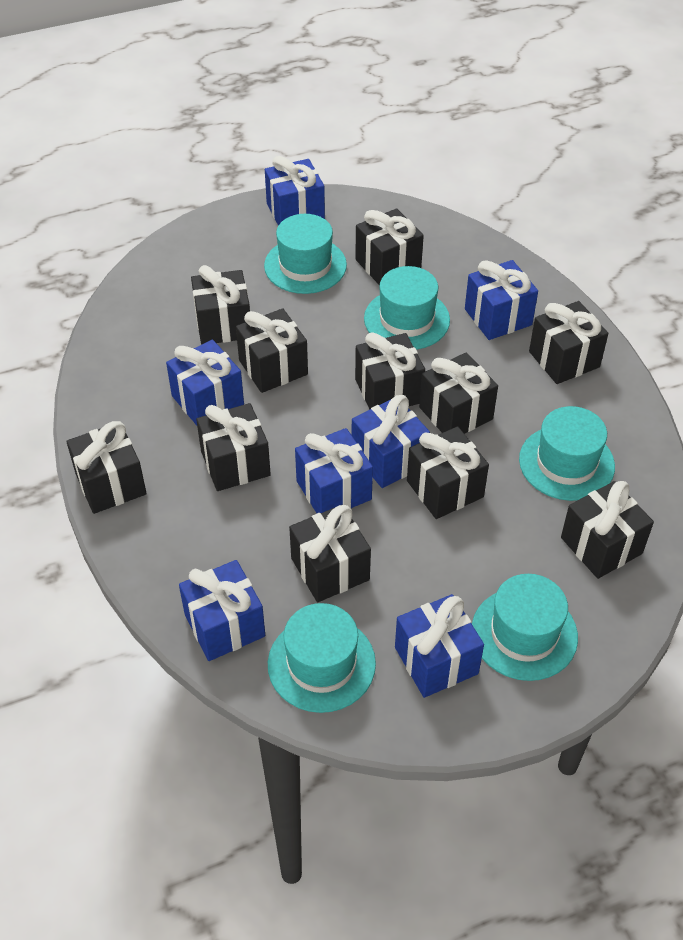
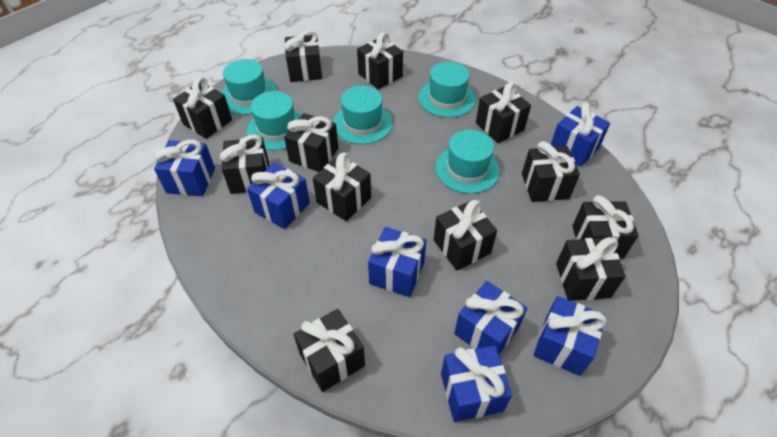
black gift: 11 -> 12

